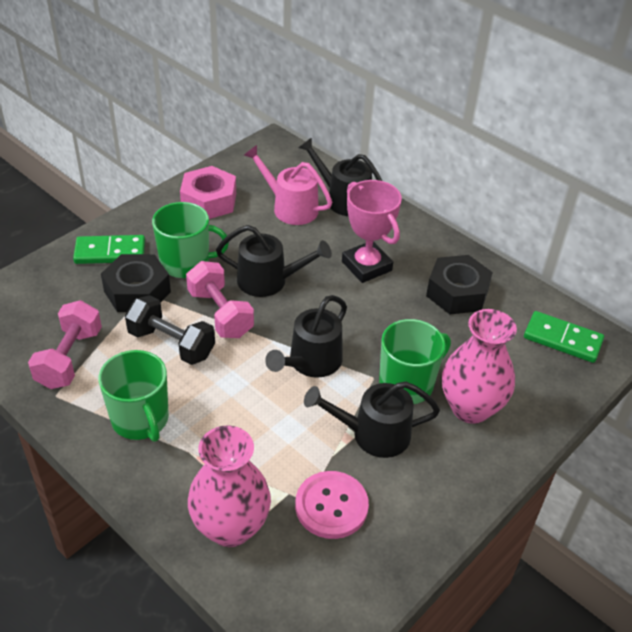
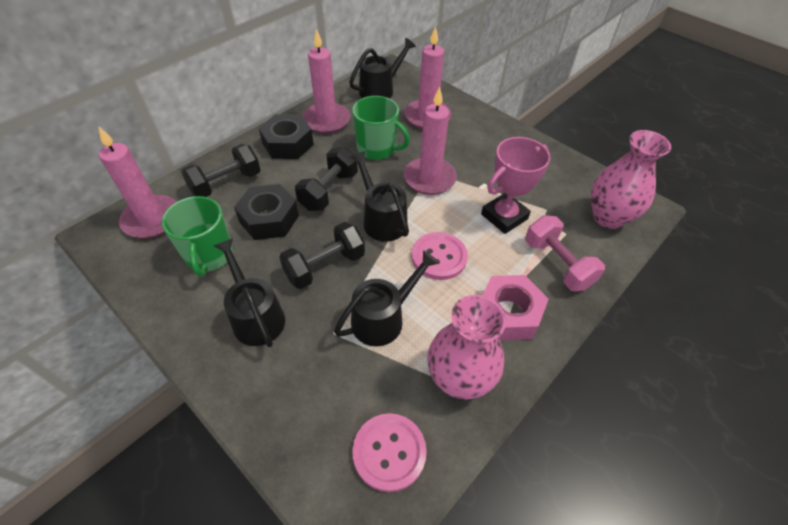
black dumbbell: 1 -> 3
green domino: 2 -> 0
green mug: 3 -> 2
pink button: 1 -> 2
pink candle: 0 -> 4
pink dumbbell: 2 -> 1
pink watering can: 1 -> 0

